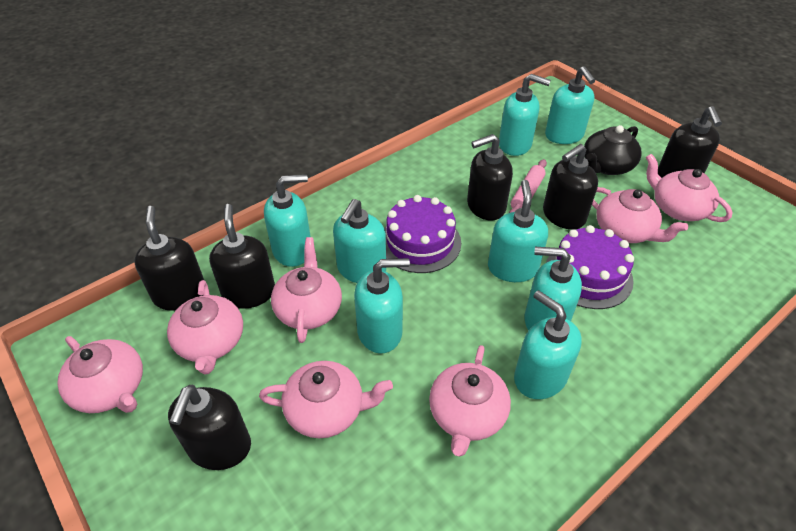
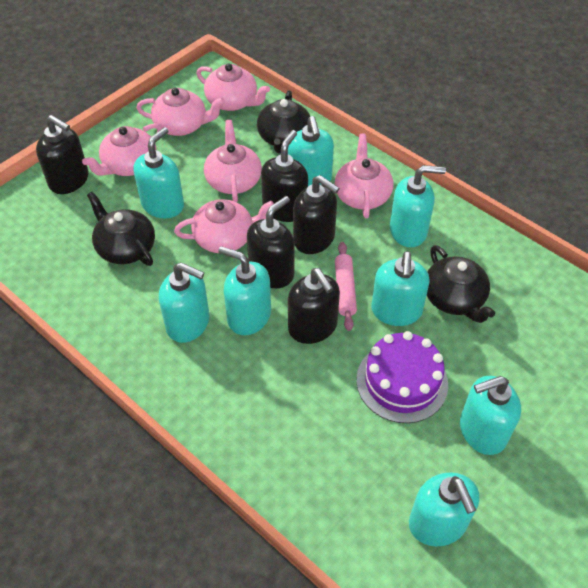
black soap dispenser: 6 -> 5
black teapot: 1 -> 3
pink teapot: 7 -> 6
purple cake: 2 -> 1

